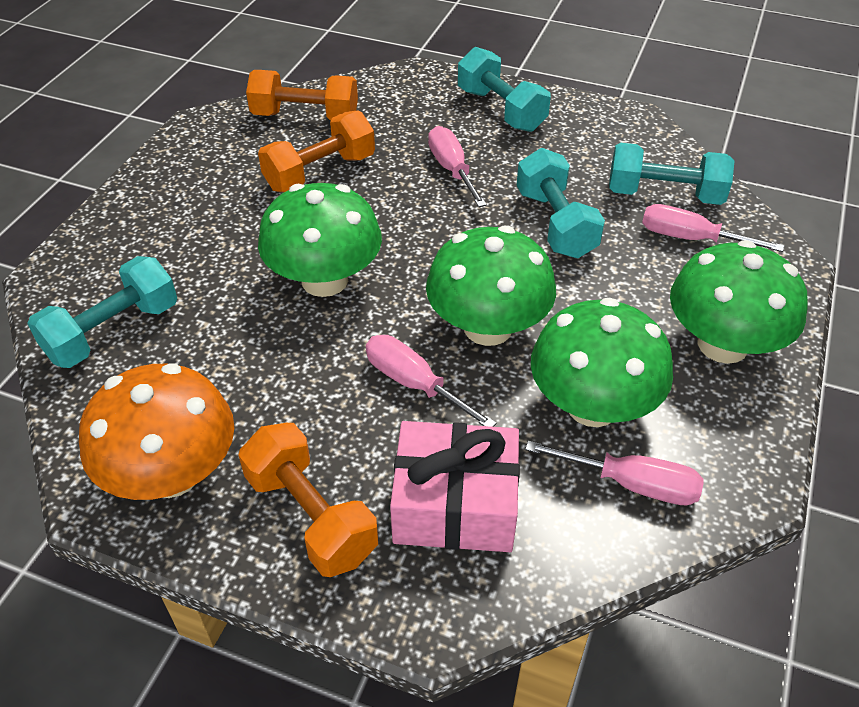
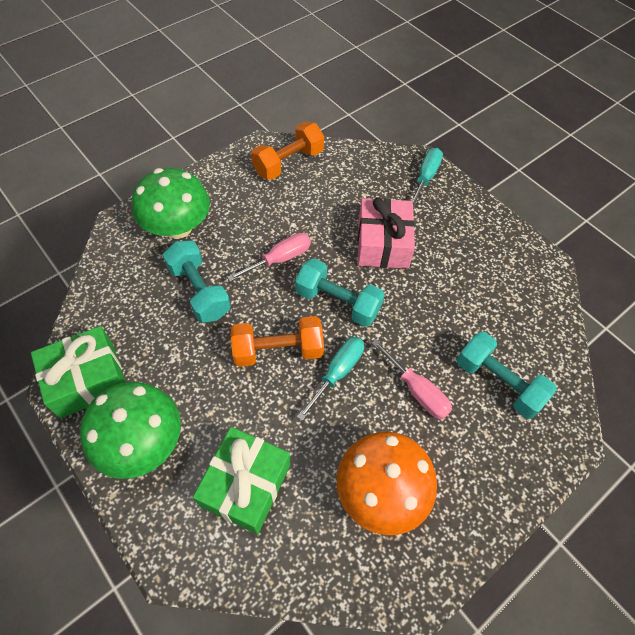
green gift: 0 -> 2
green mushroom: 4 -> 2
orange dumbbell: 3 -> 2
pink screwdriver: 4 -> 2
turquoise dumbbell: 4 -> 3
turquoise screwdriver: 0 -> 2

